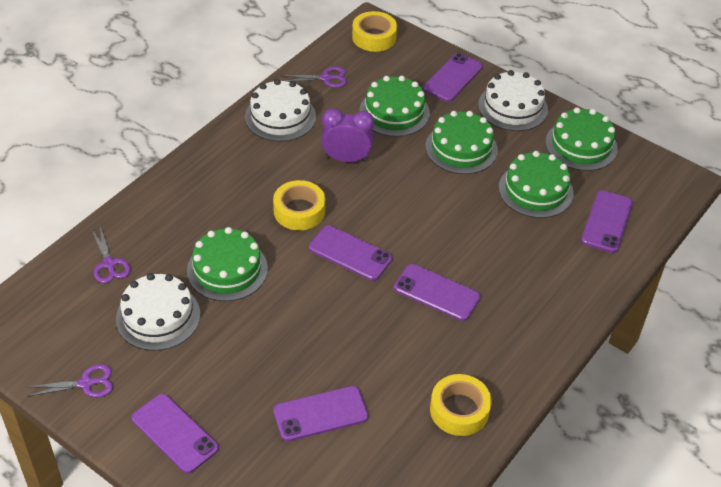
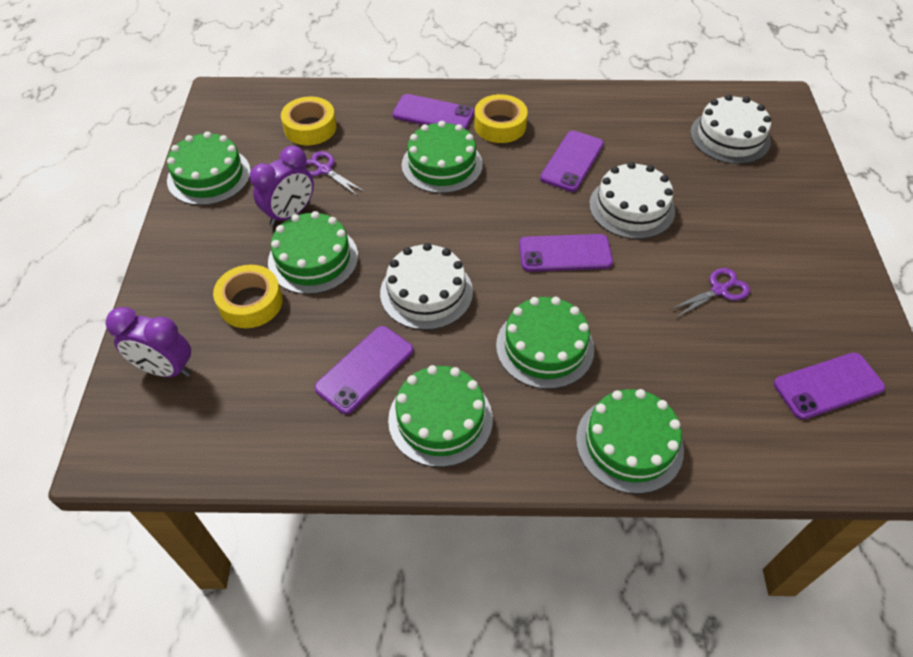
green cake: 5 -> 6
purple clock: 1 -> 2
purple phone: 6 -> 5
purple scissors: 3 -> 2

